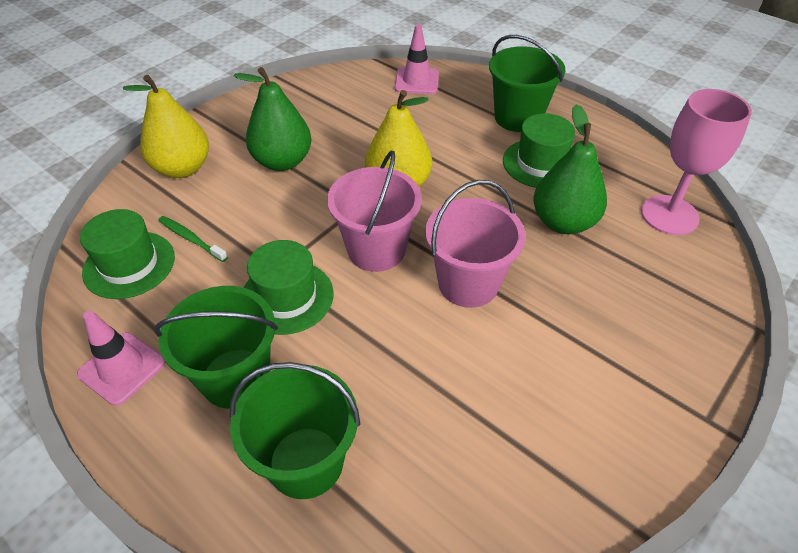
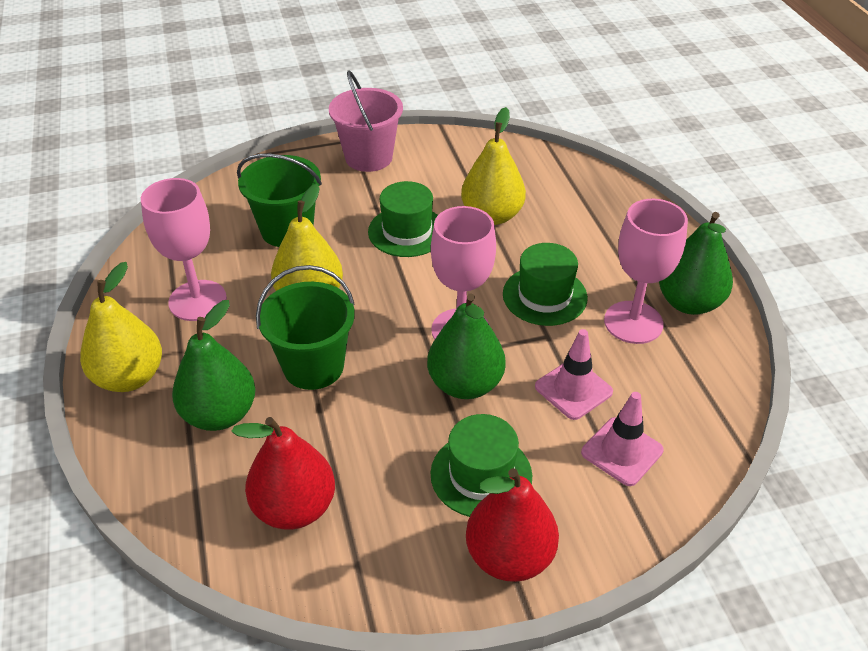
green bucket: 3 -> 2
green pear: 2 -> 3
green toothbrush: 1 -> 0
pink bucket: 2 -> 1
pink goblet: 1 -> 3
red pear: 0 -> 2
yellow pear: 2 -> 3

